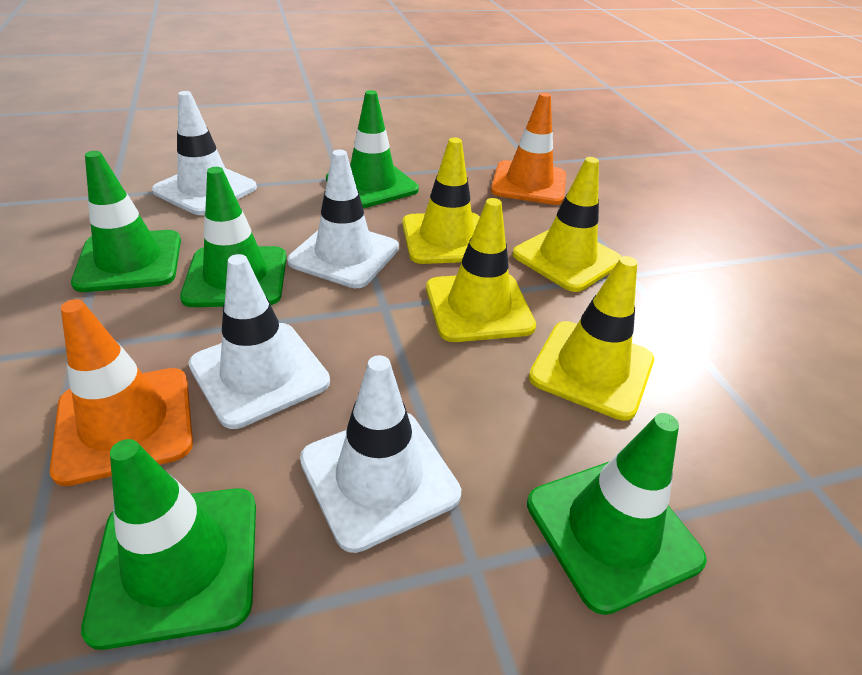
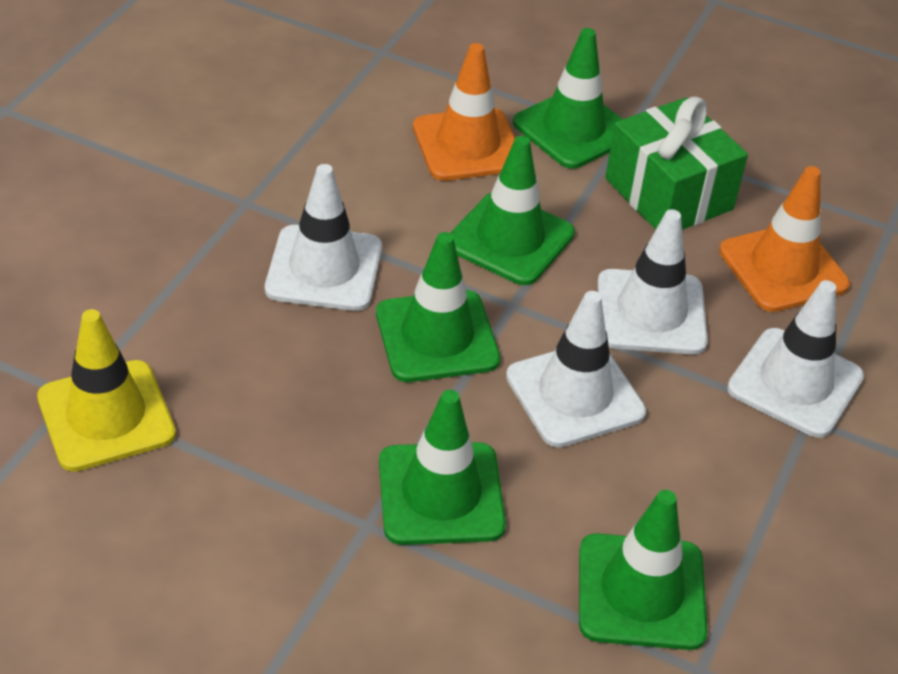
green gift: 0 -> 1
yellow traffic cone: 4 -> 1

